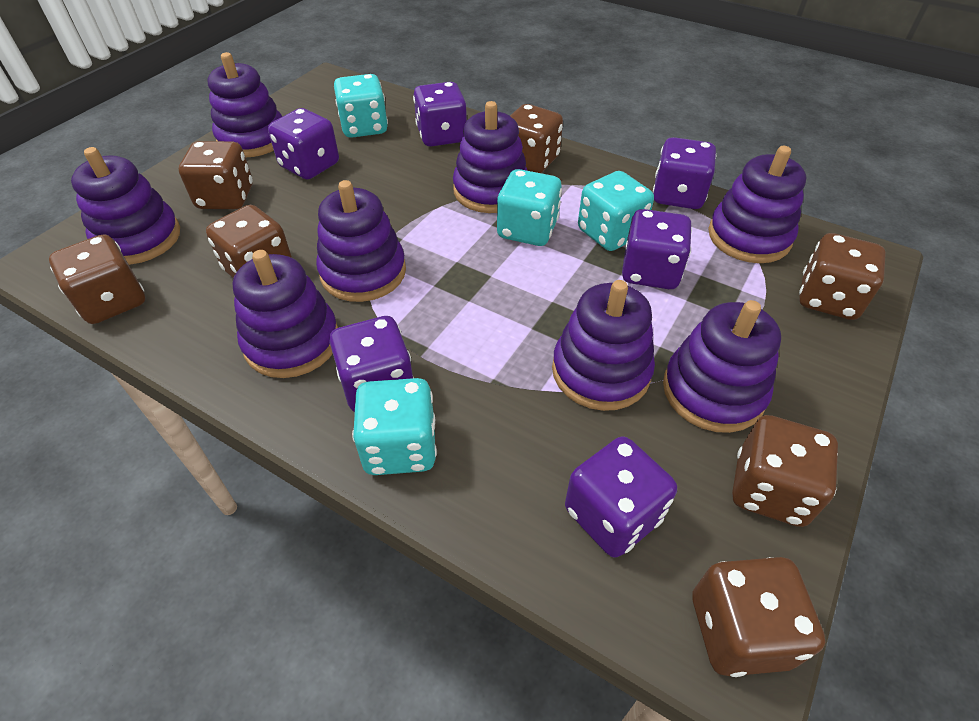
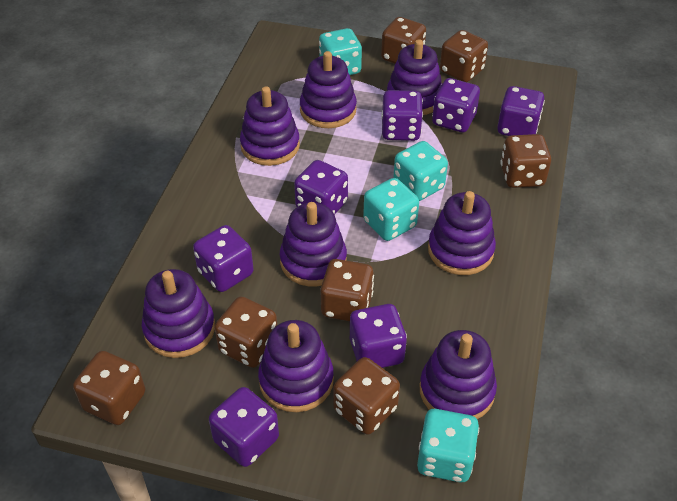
purple dice: 6 -> 7

